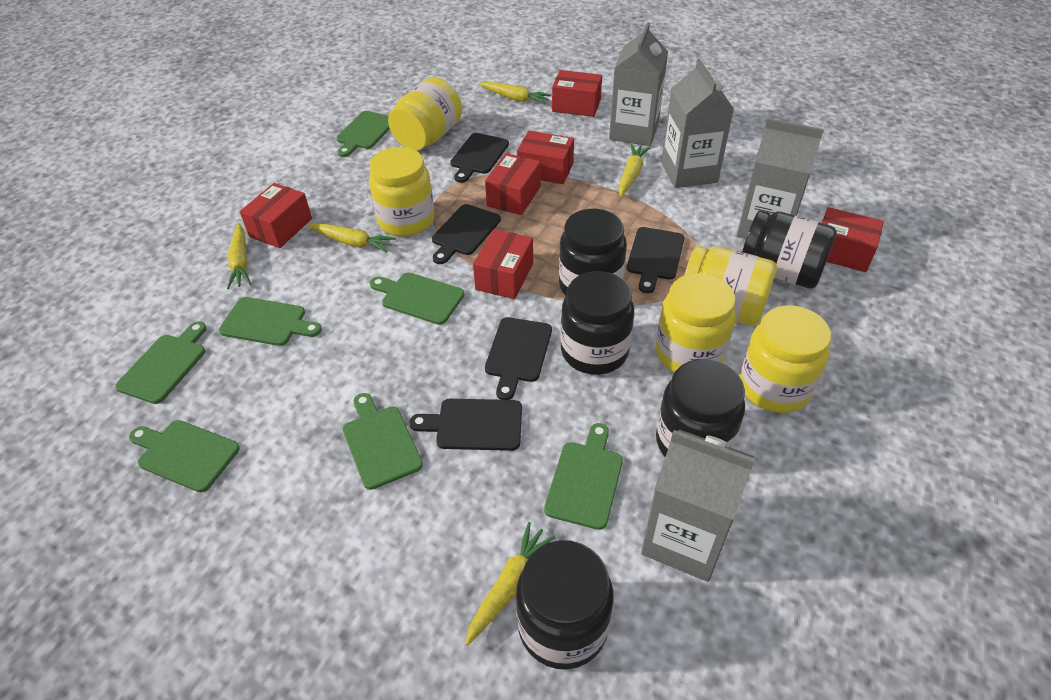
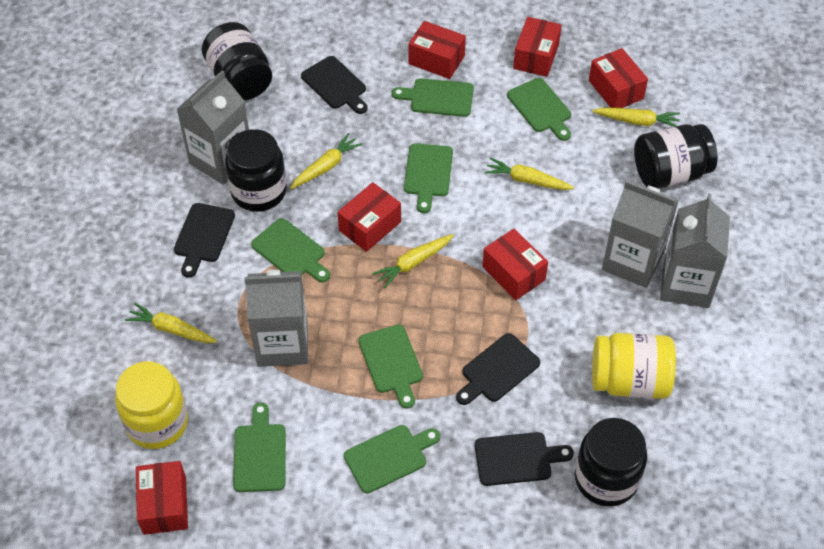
black cutting board: 5 -> 4
black jar: 5 -> 4
yellow jar: 5 -> 2

